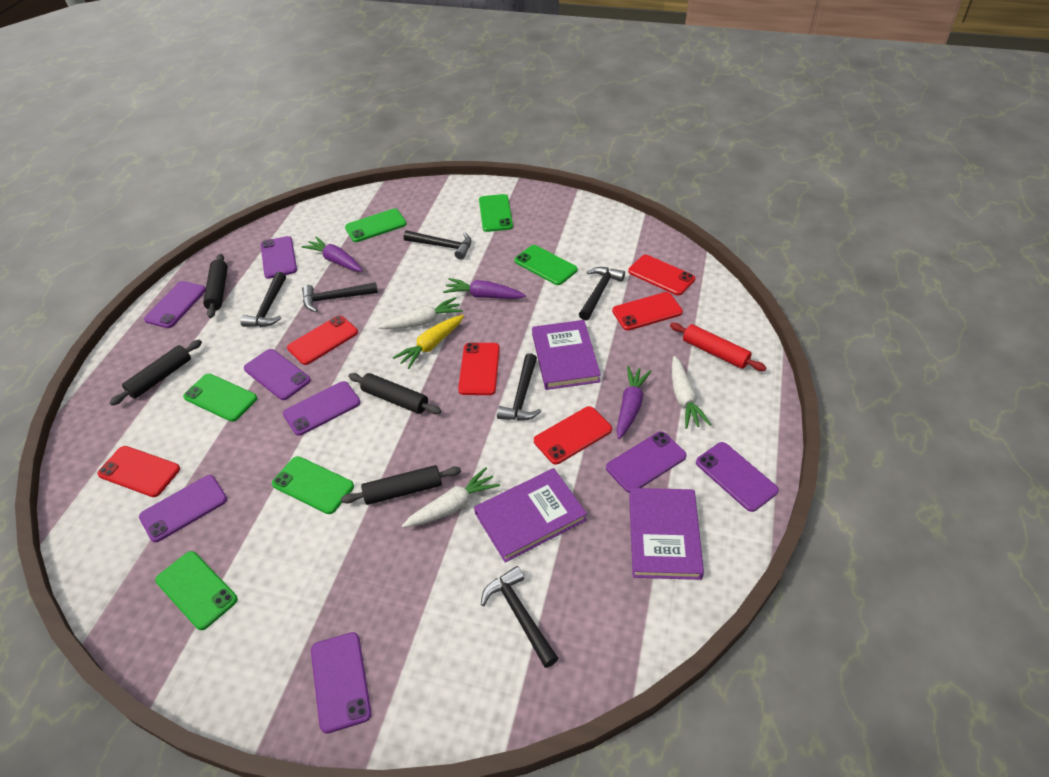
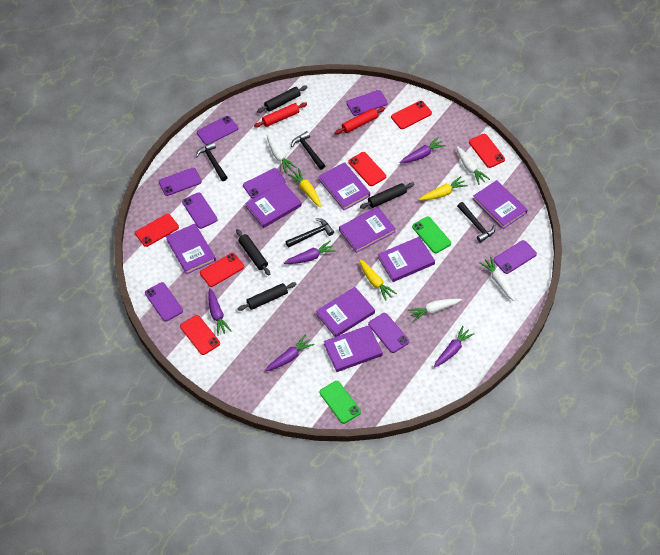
black hammer: 6 -> 4
green phone: 6 -> 2
purple book: 3 -> 8
purple carrot: 3 -> 5
red rolling pin: 1 -> 2
white carrot: 3 -> 4
yellow carrot: 1 -> 3

